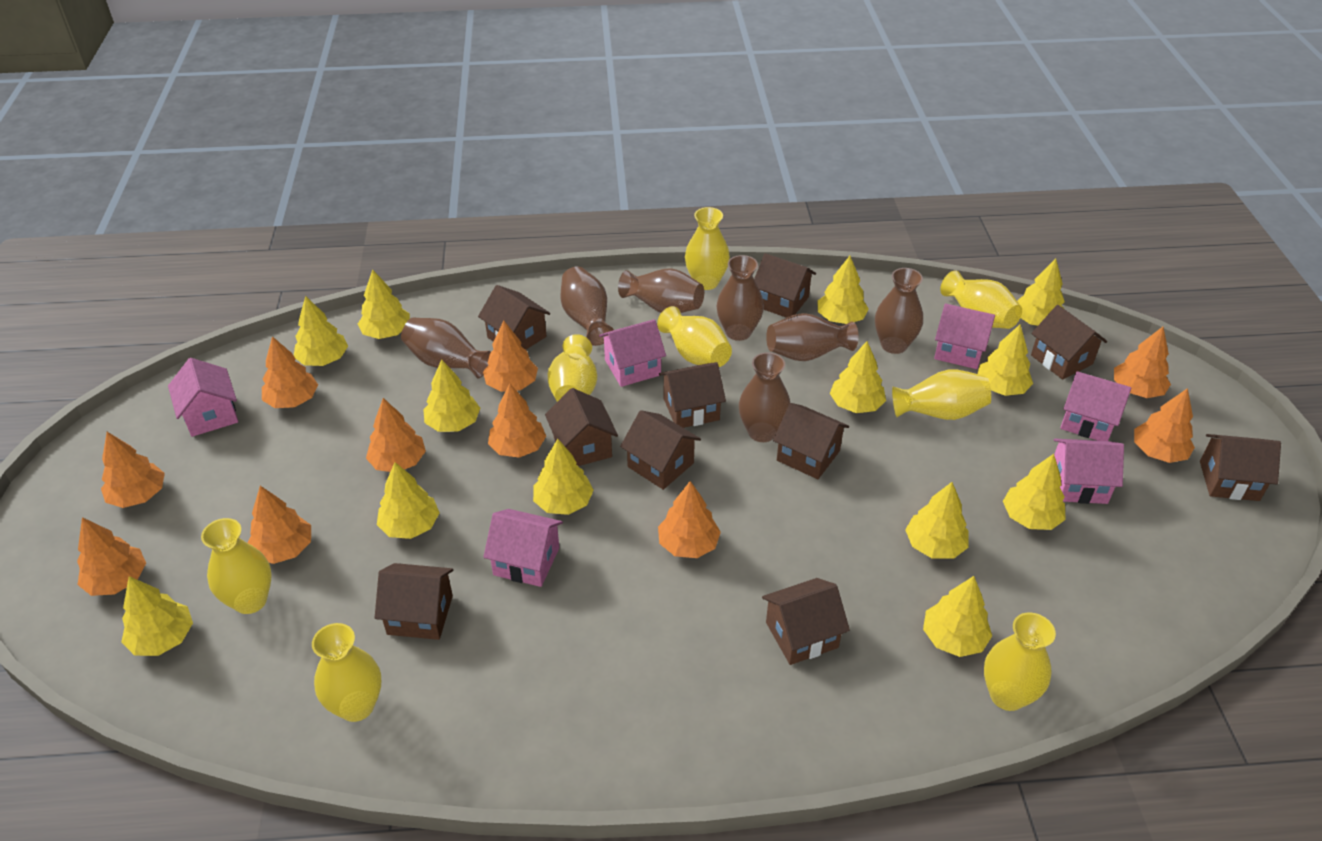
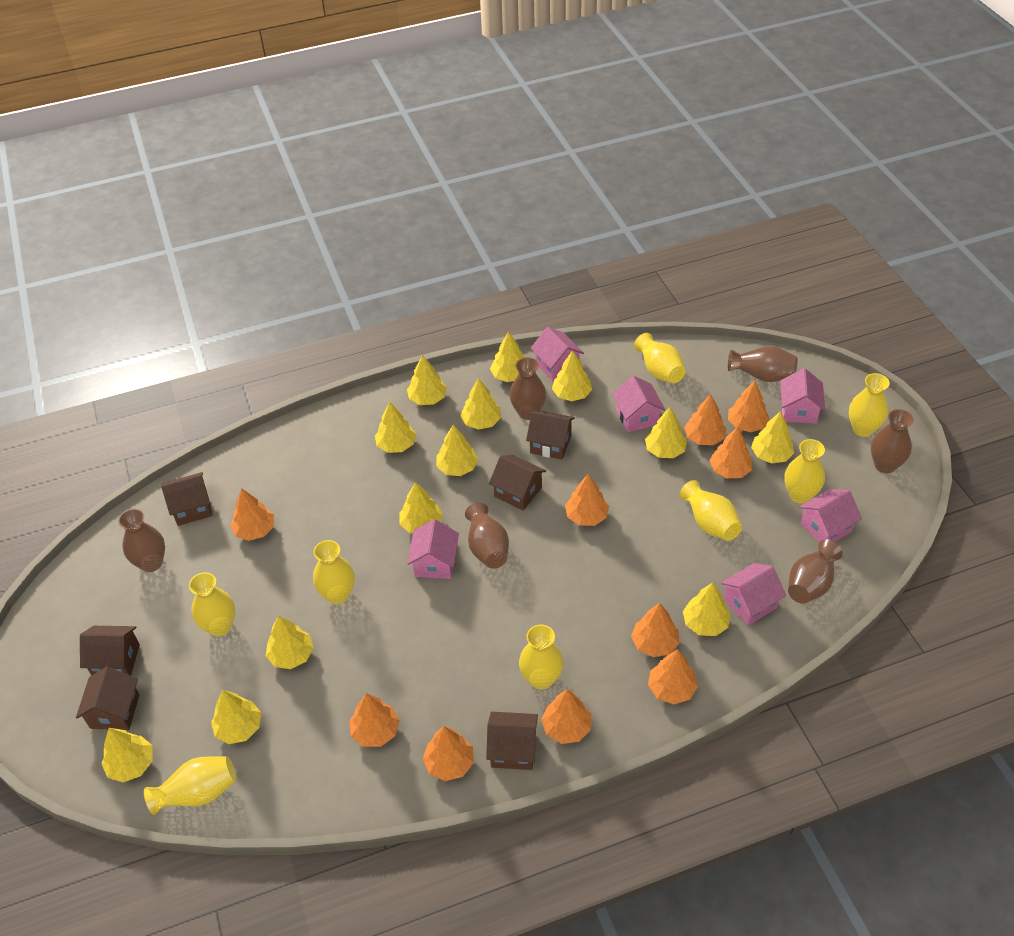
brown house: 10 -> 6
brown vase: 7 -> 6

